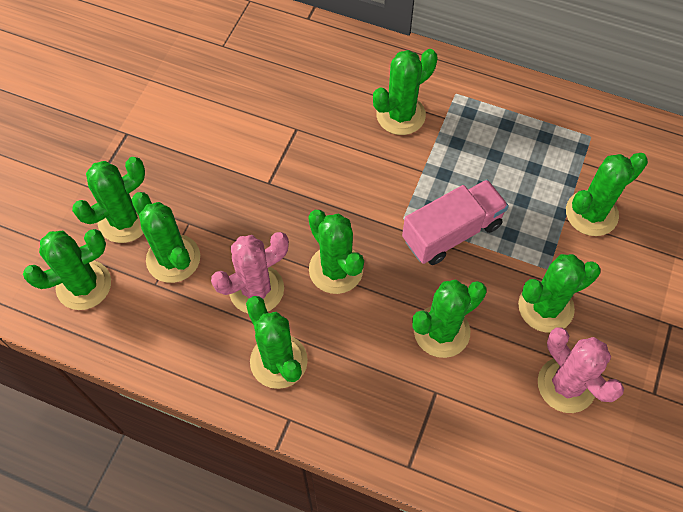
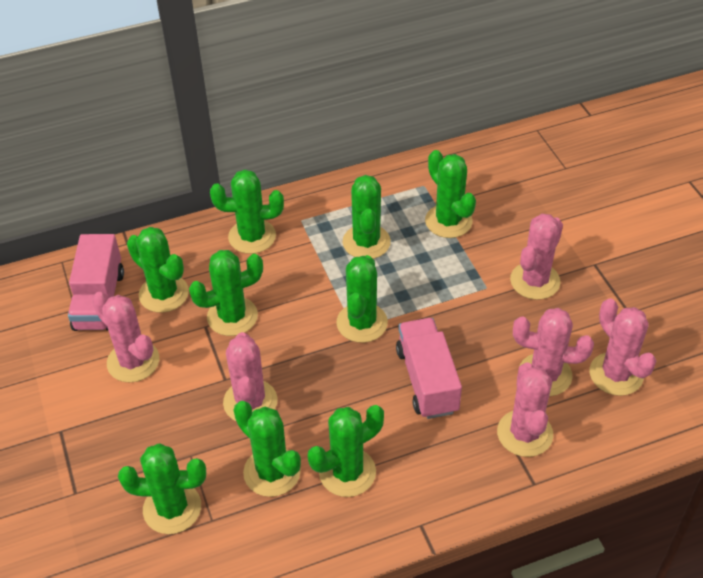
pink cactus: 2 -> 6
pink truck: 1 -> 2

